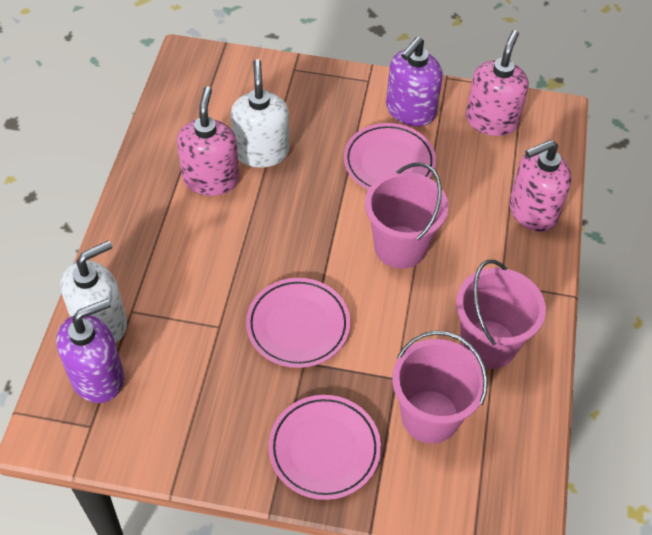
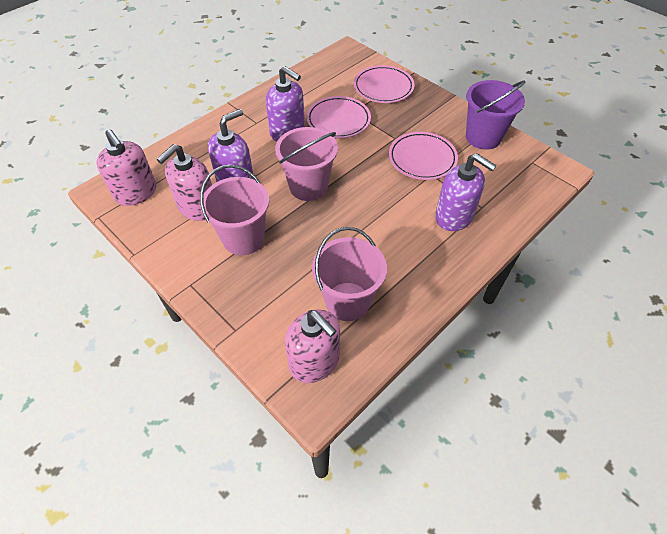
purple bucket: 0 -> 1
purple soap dispenser: 2 -> 3
white soap dispenser: 2 -> 0

